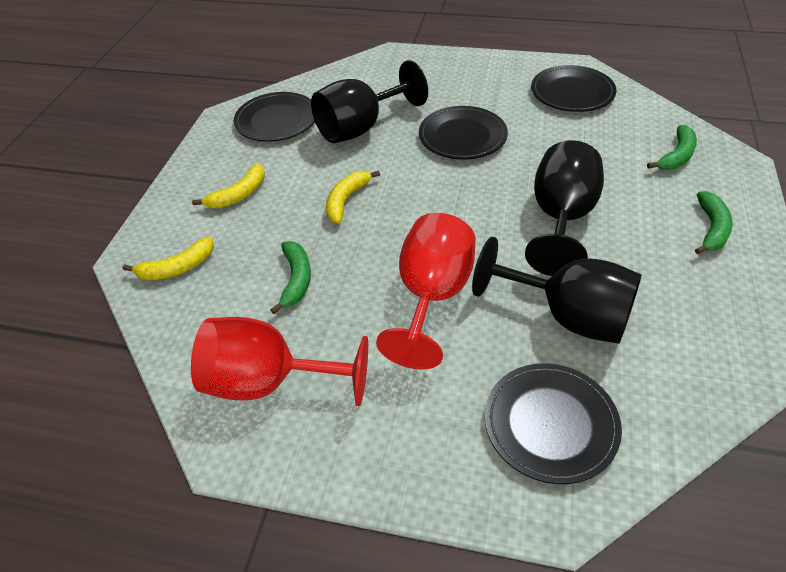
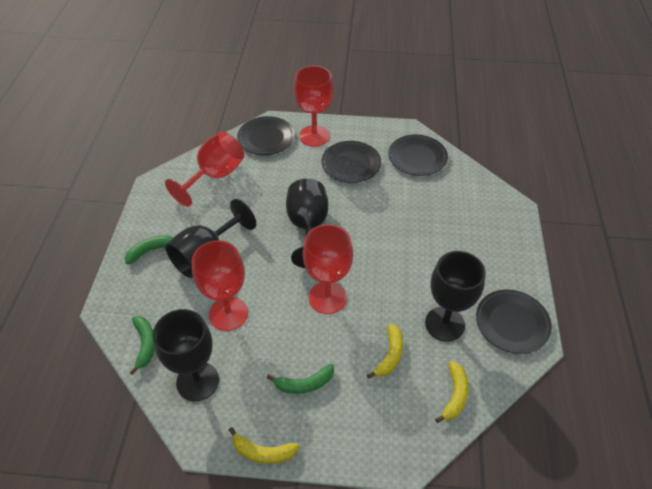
black goblet: 3 -> 4
red goblet: 2 -> 4

